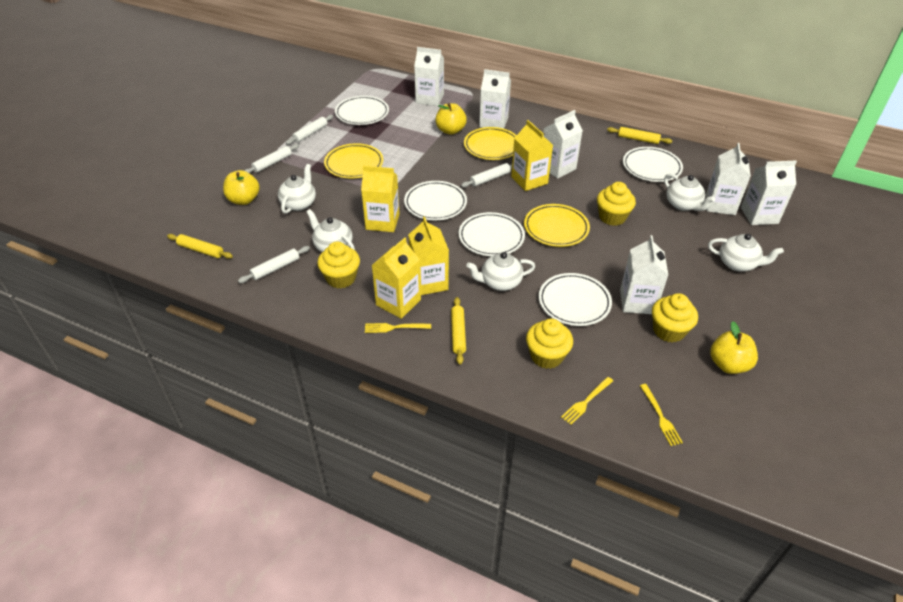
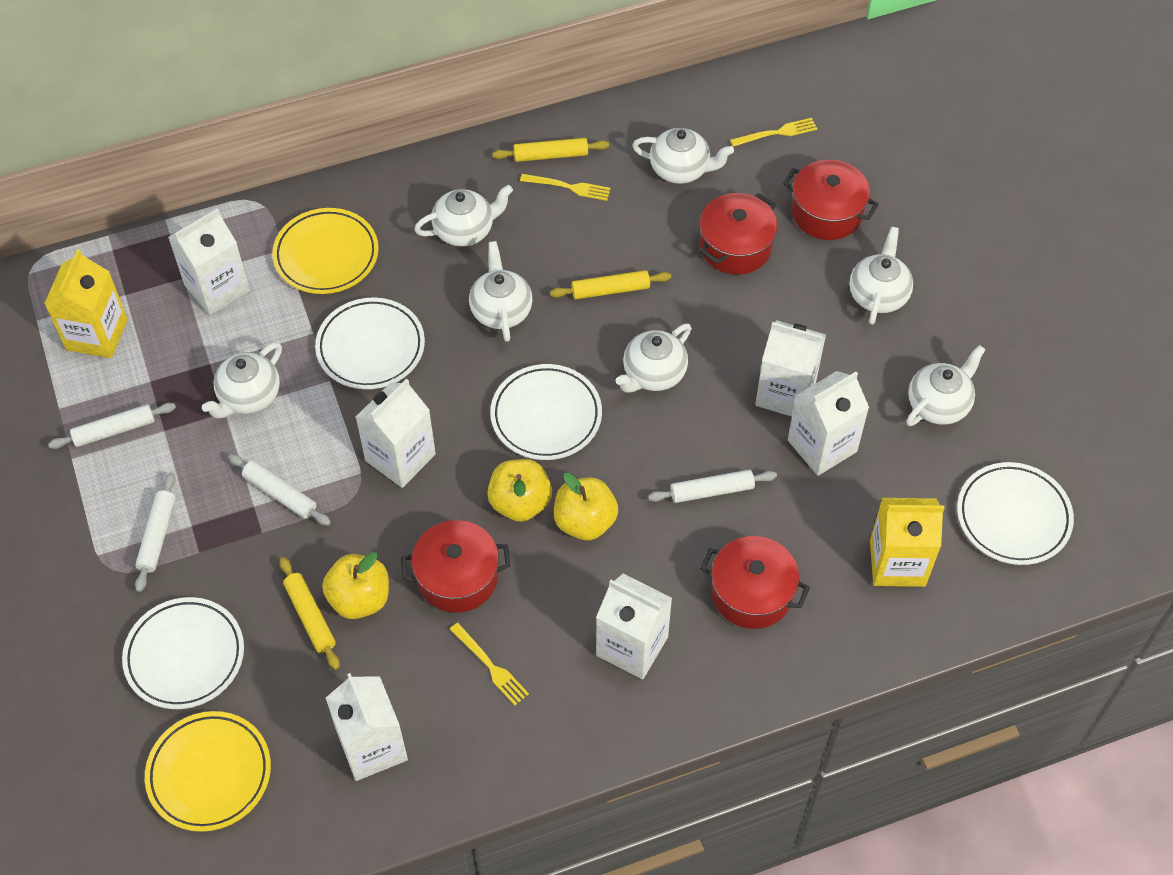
red pot: 0 -> 4
white plate: 5 -> 4
white teapot: 5 -> 7
yellow carton: 4 -> 2
yellow cupcake: 4 -> 0
yellow plate: 3 -> 2

